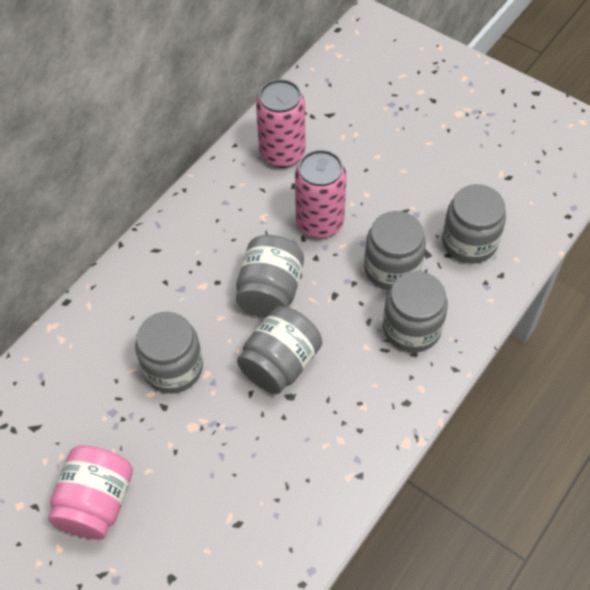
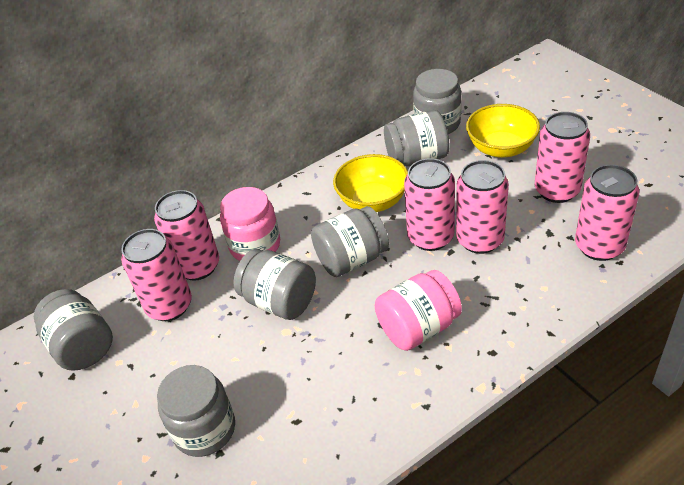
pink can: 2 -> 6
pink jar: 1 -> 2
yellow bowl: 0 -> 2

